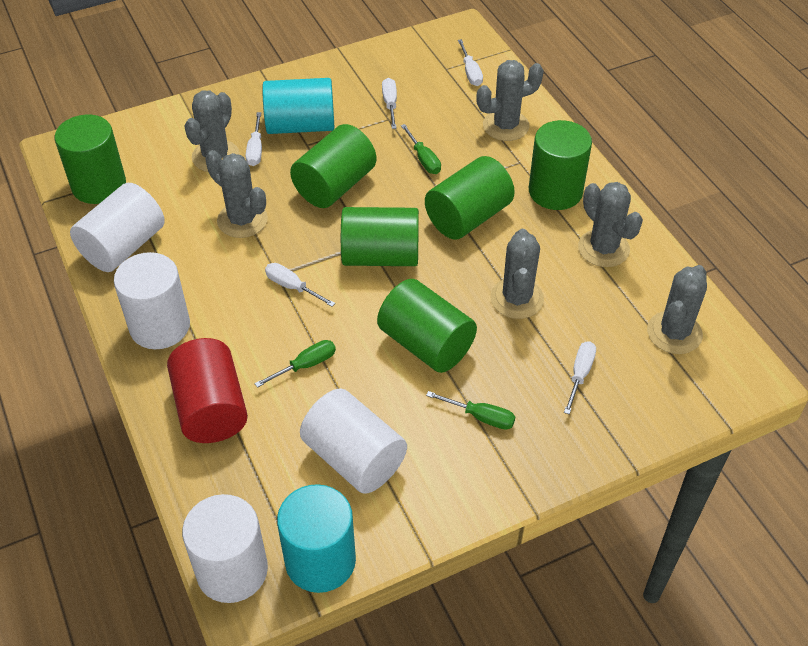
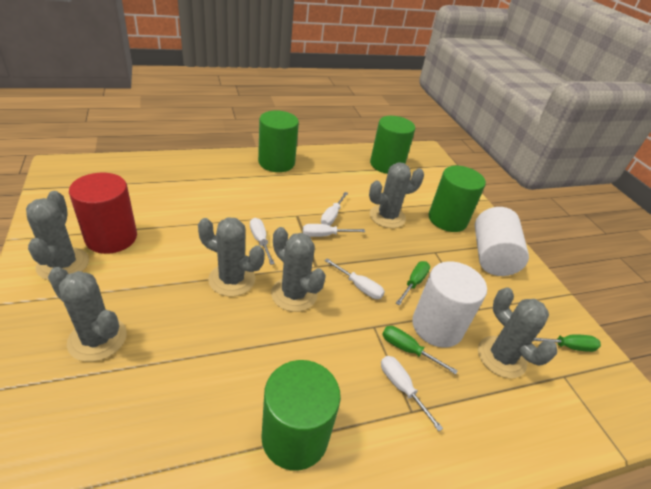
green cylinder: 6 -> 4
turquoise cylinder: 2 -> 0
white cylinder: 4 -> 2

